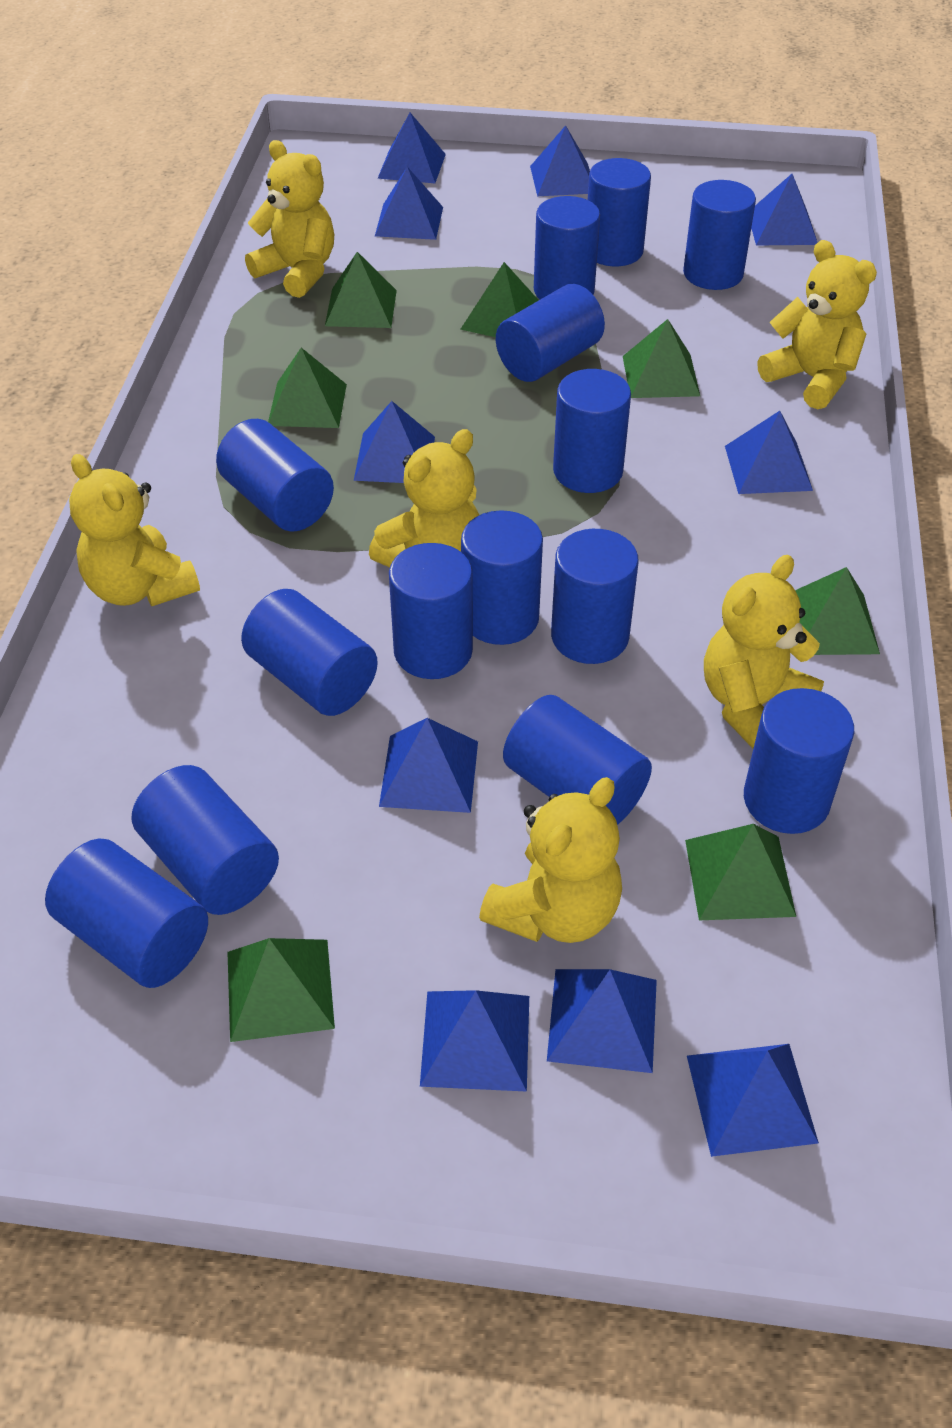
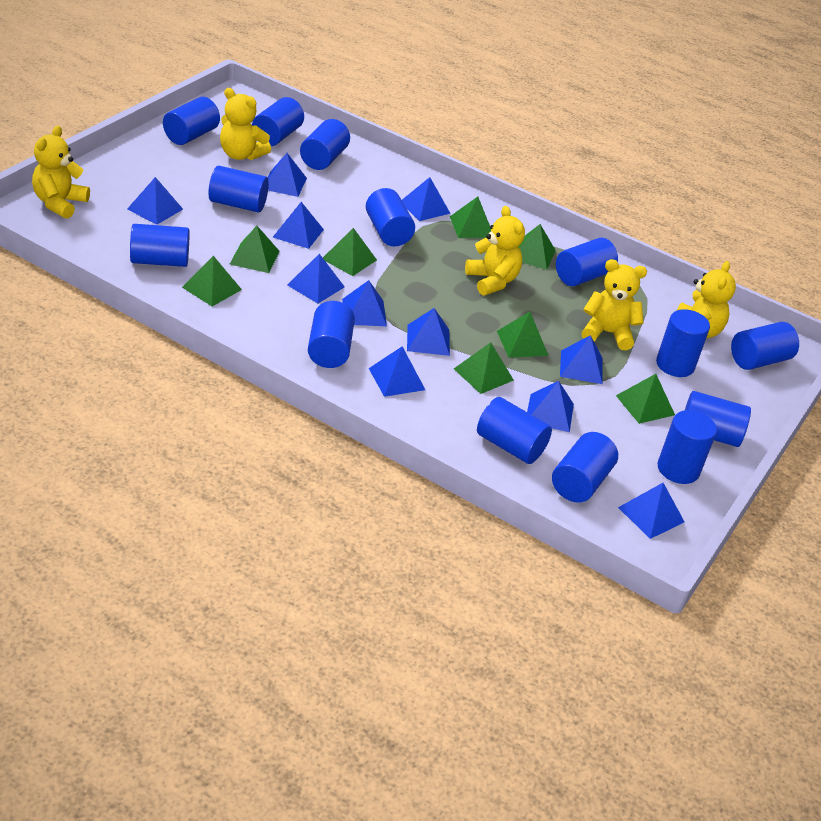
blue pyramid: 10 -> 11
green pyramid: 7 -> 8
yellow teddy bear: 6 -> 5

